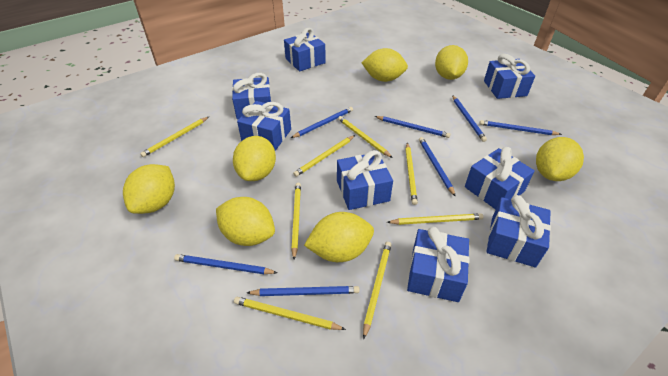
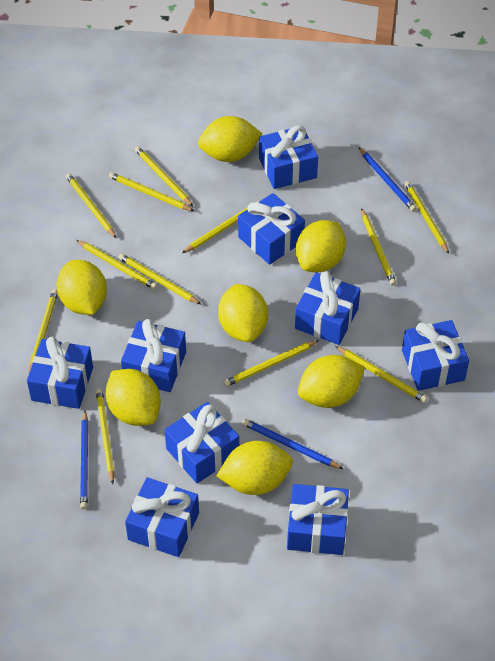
blue gift: 8 -> 9
blue pencil: 7 -> 3
yellow pencil: 8 -> 12

